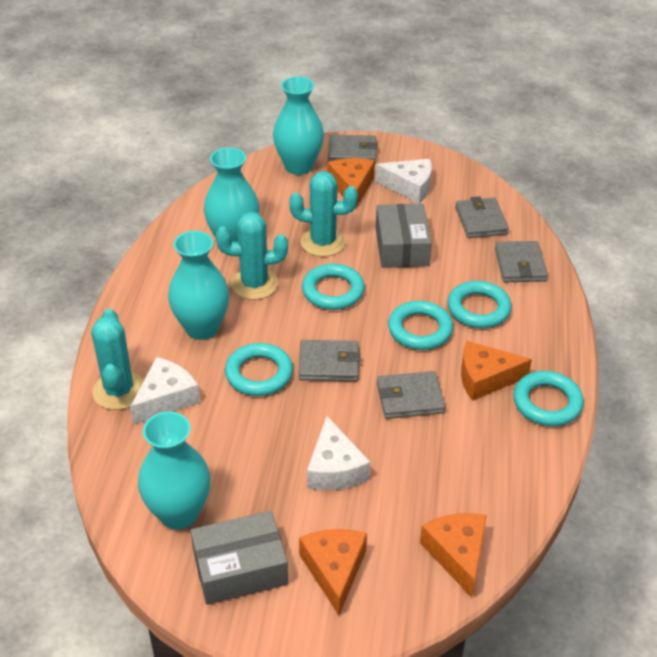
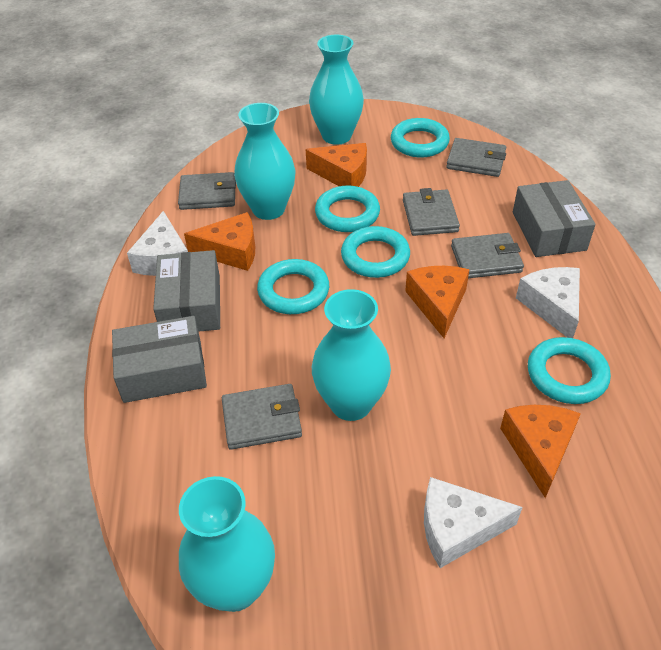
grey box: 2 -> 3
turquoise cactus: 3 -> 0

